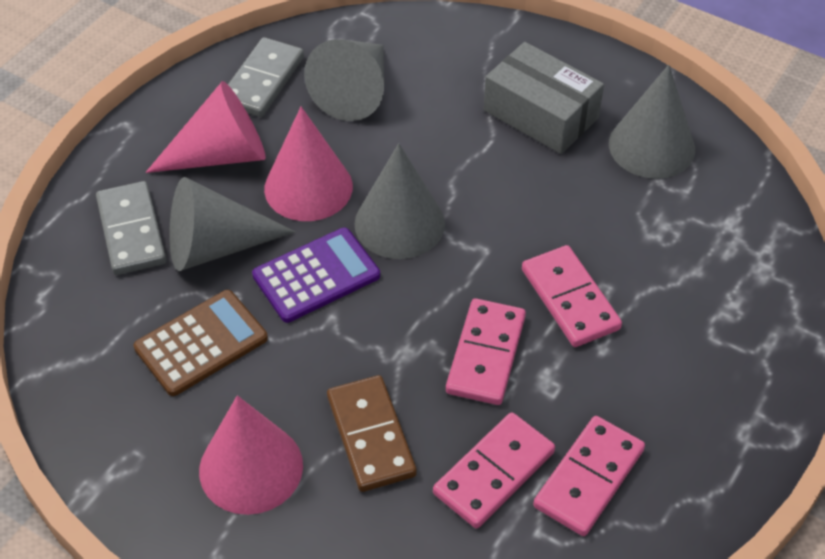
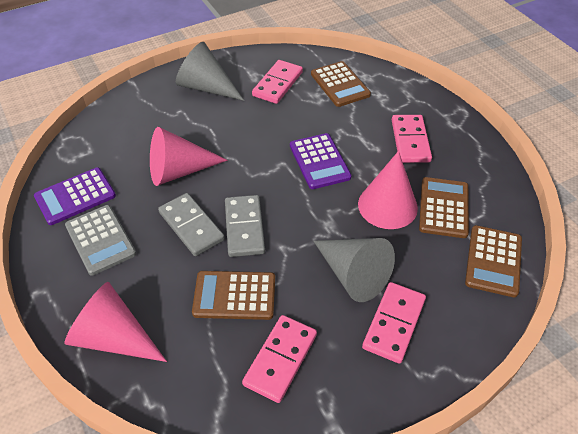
brown calculator: 1 -> 4
brown domino: 1 -> 0
grey box: 1 -> 0
grey calculator: 0 -> 1
grey cone: 4 -> 2
purple calculator: 1 -> 2

